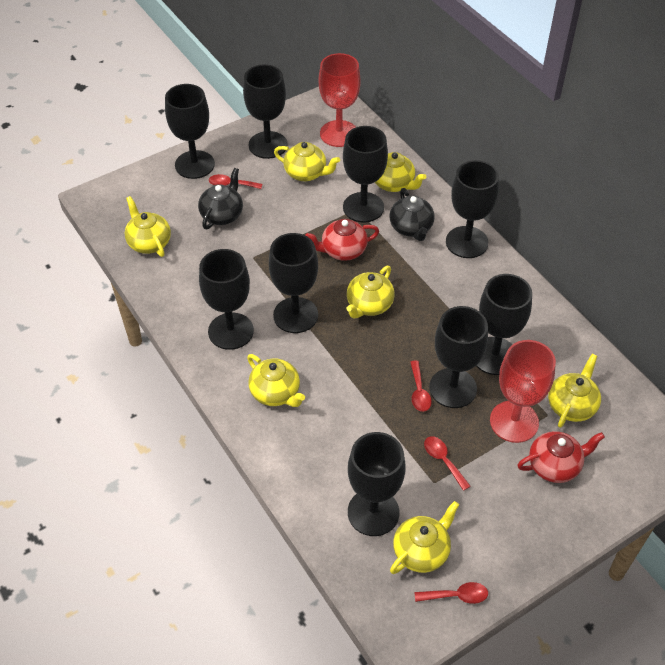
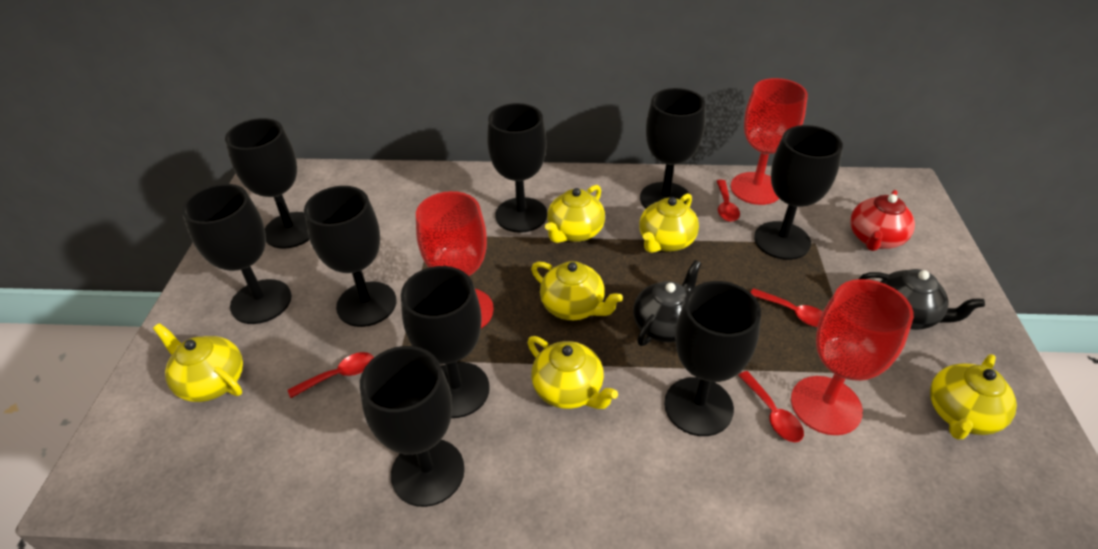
red goblet: 2 -> 3
red teapot: 2 -> 1
yellow teapot: 7 -> 6

